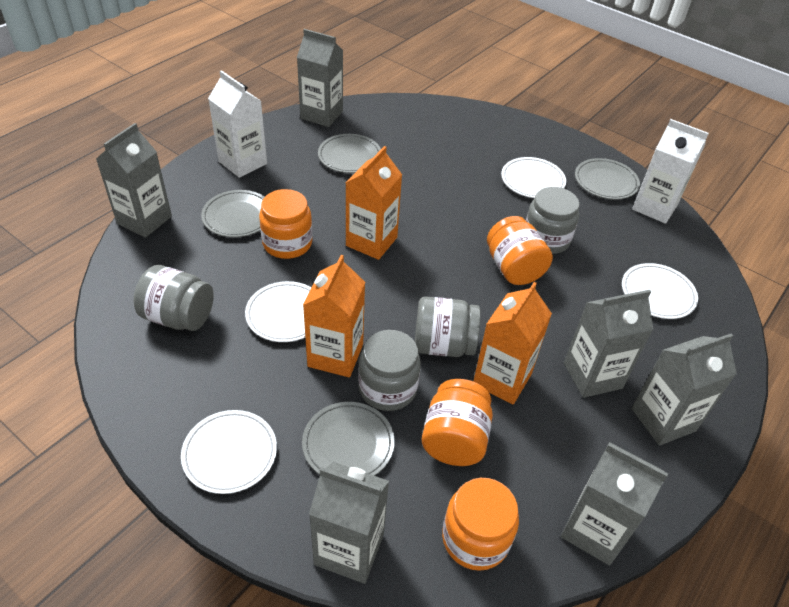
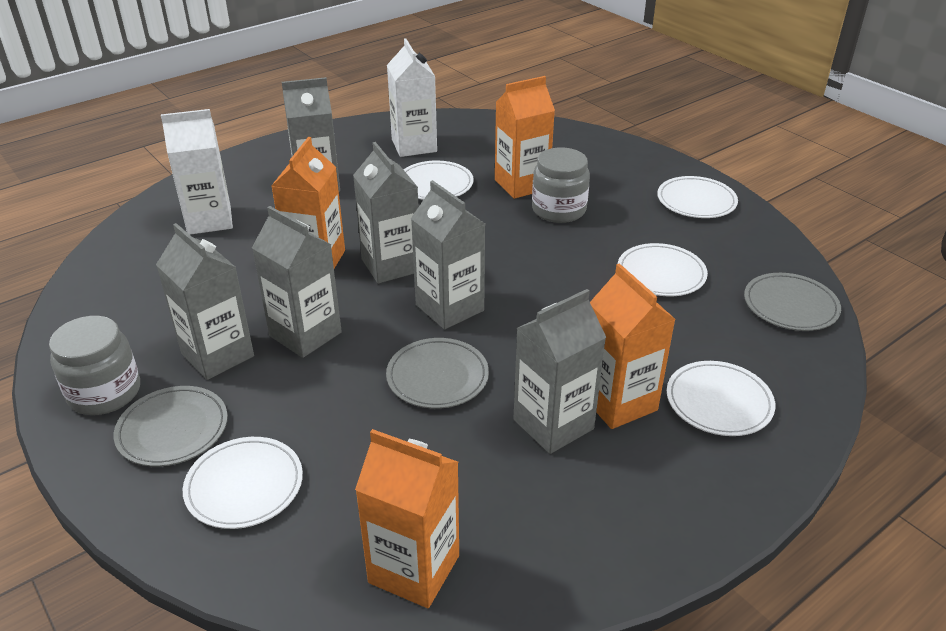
grey jar: 4 -> 2
grey plate: 4 -> 3
orange carton: 3 -> 4
orange jar: 4 -> 0
white plate: 4 -> 5

